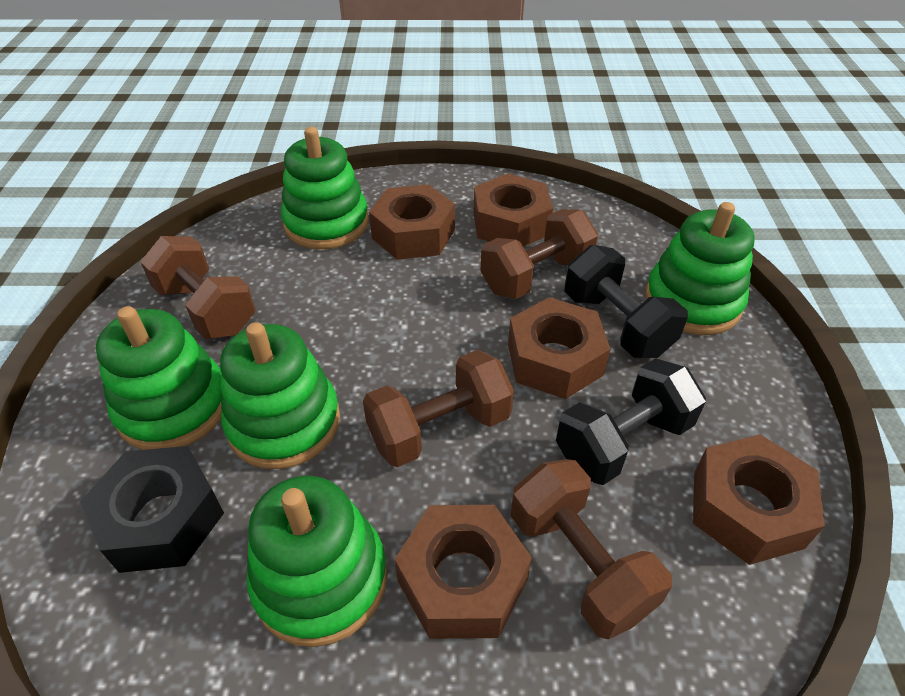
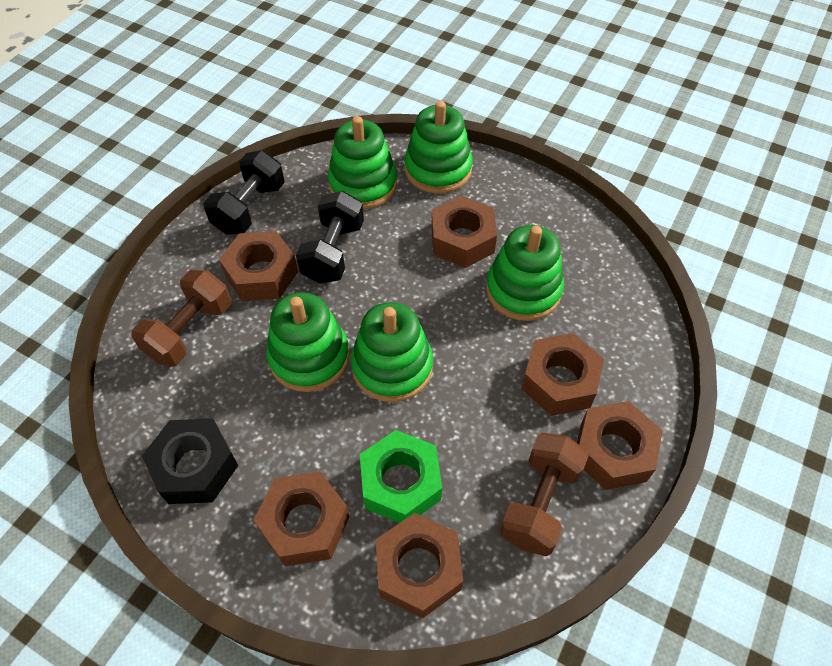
brown dumbbell: 4 -> 2
brown nut: 5 -> 6
green nut: 0 -> 1

